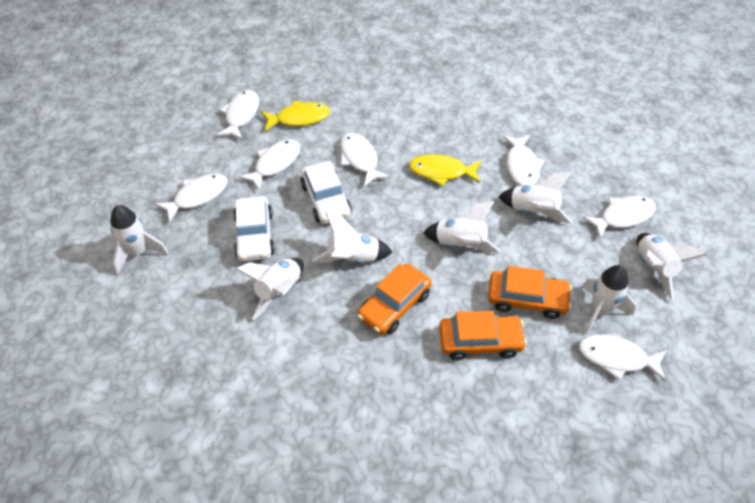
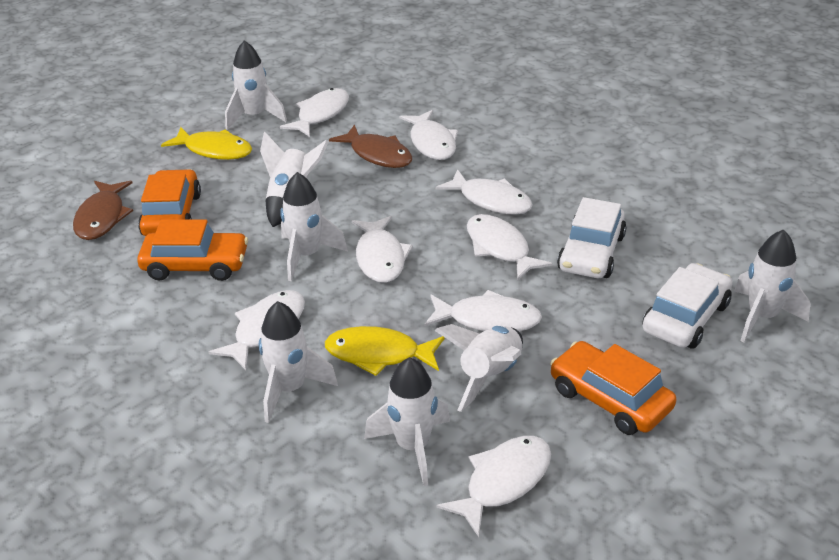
brown fish: 0 -> 2
white fish: 7 -> 8

